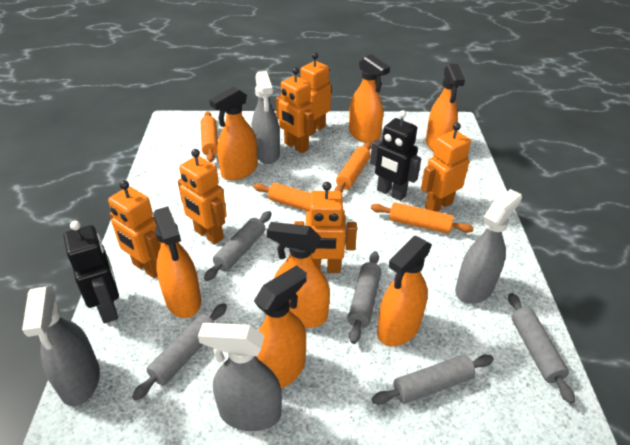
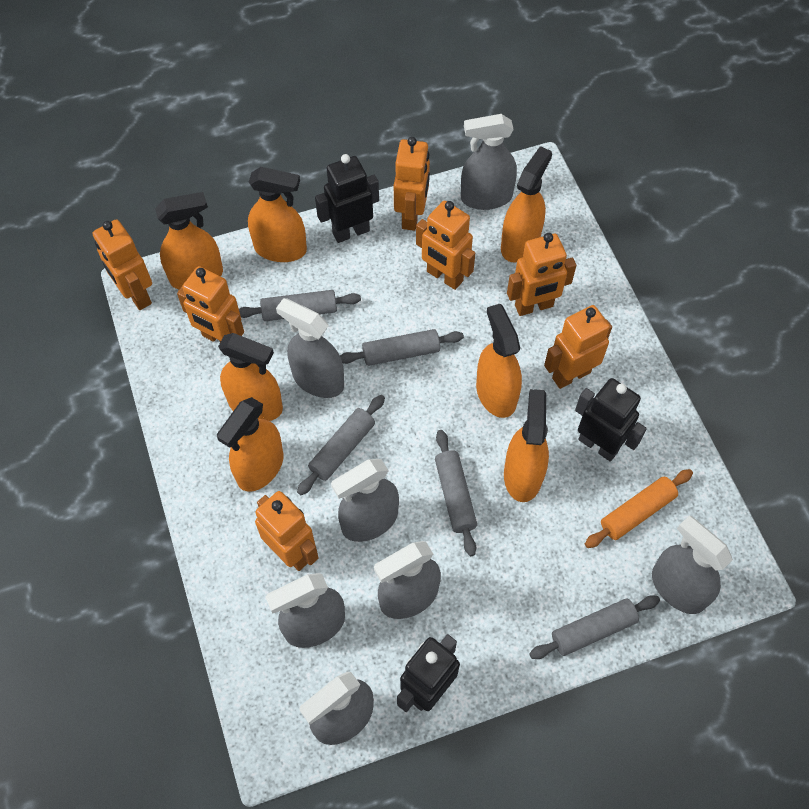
black robot: 2 -> 3
grey spray bottle: 4 -> 7
orange robot: 6 -> 7
orange rolling pin: 4 -> 1

